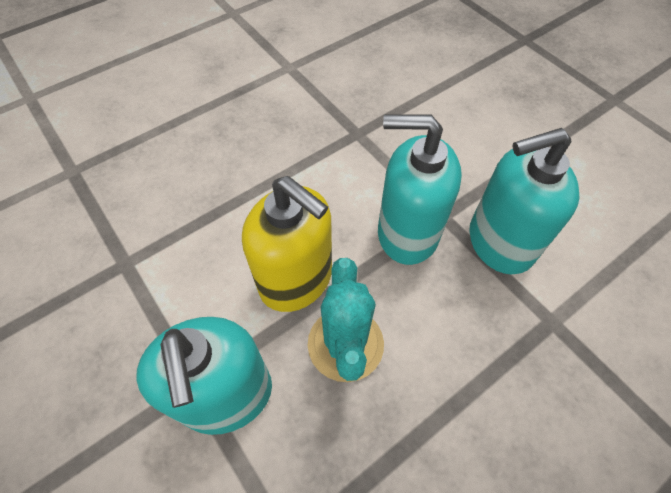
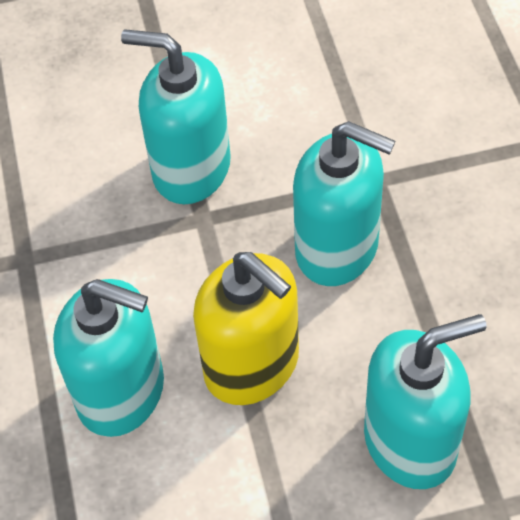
turquoise cactus: 1 -> 0
turquoise soap dispenser: 3 -> 4

